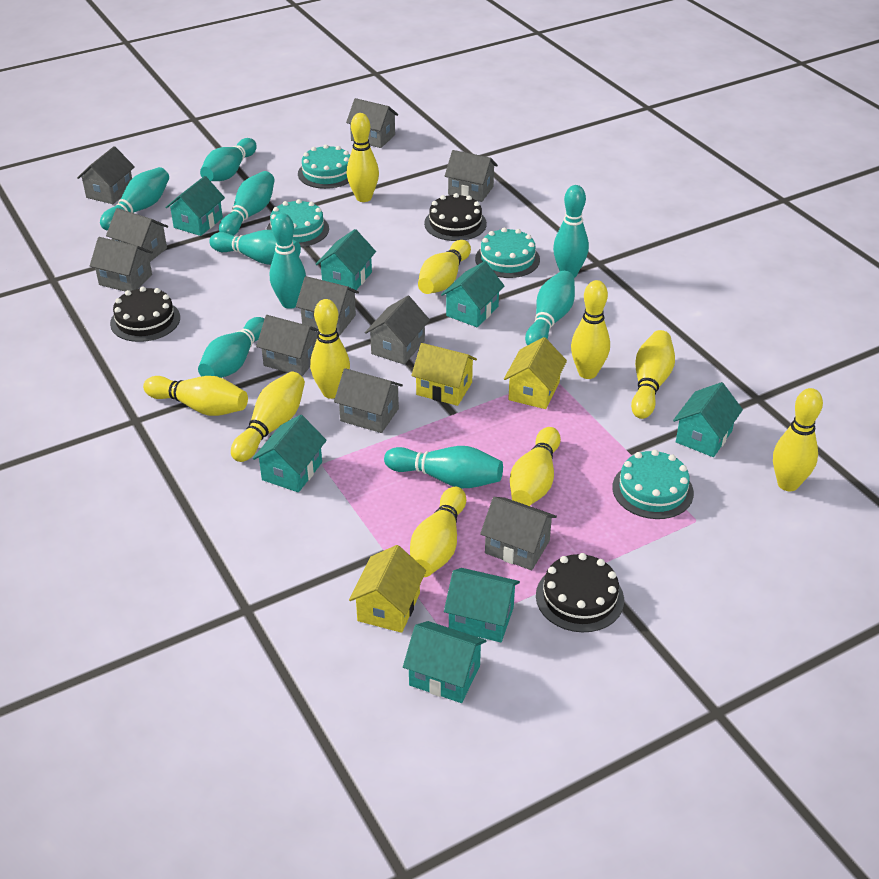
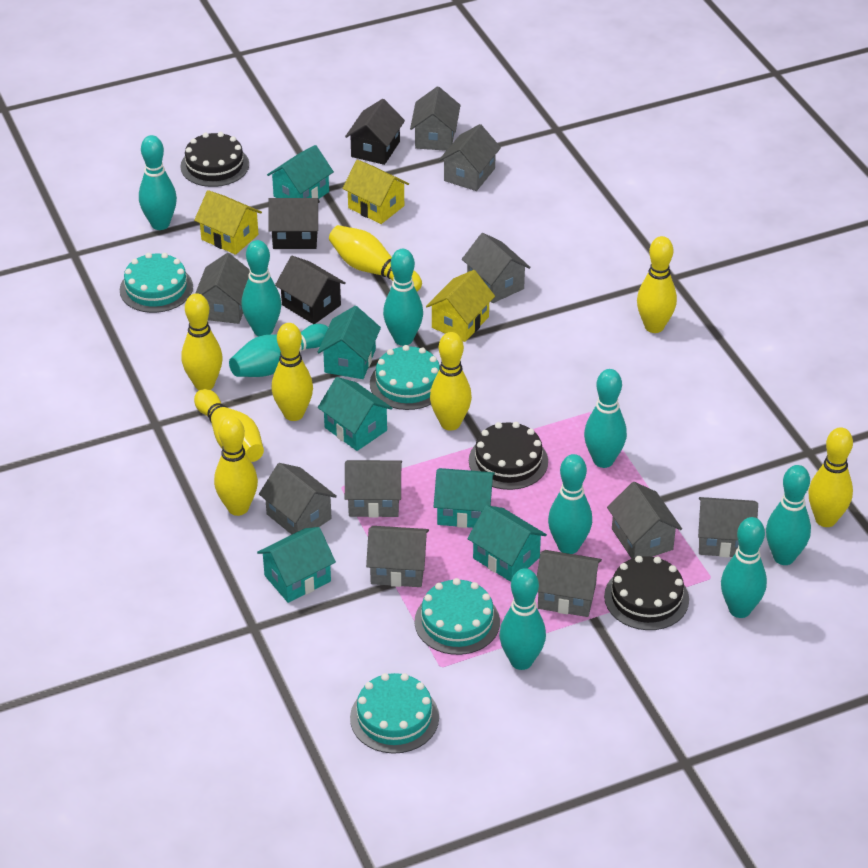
black house: 0 -> 3
turquoise house: 7 -> 6
yellow bowling pin: 10 -> 8

